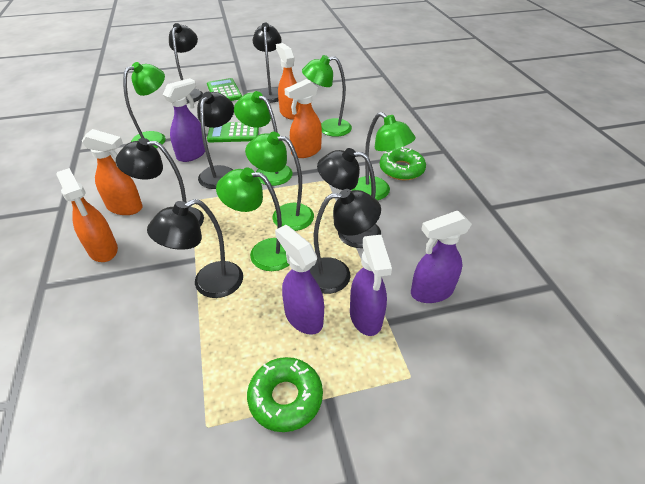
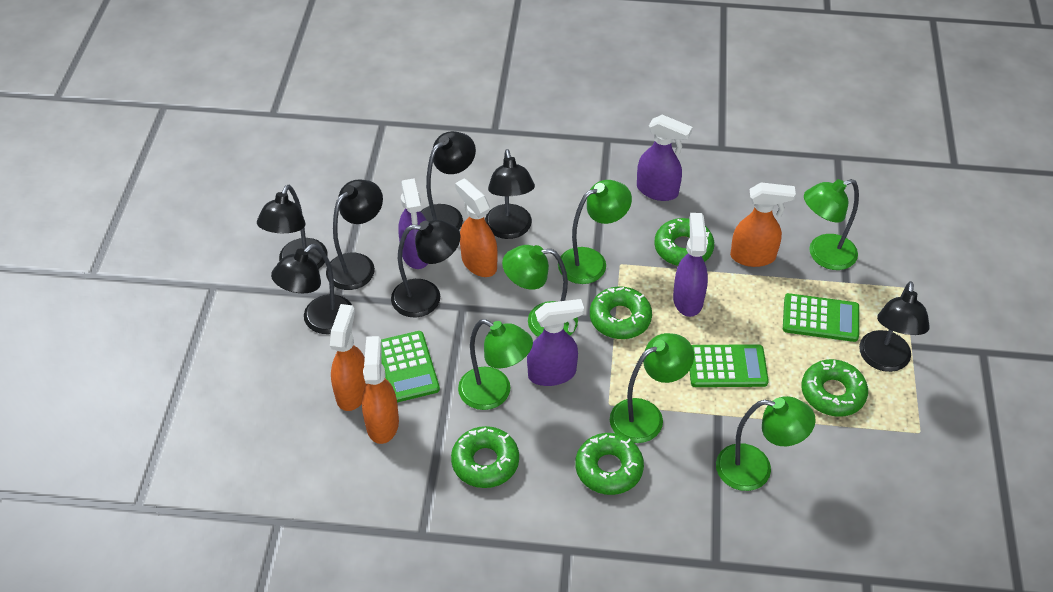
green calculator: 2 -> 3
green donut: 2 -> 5

